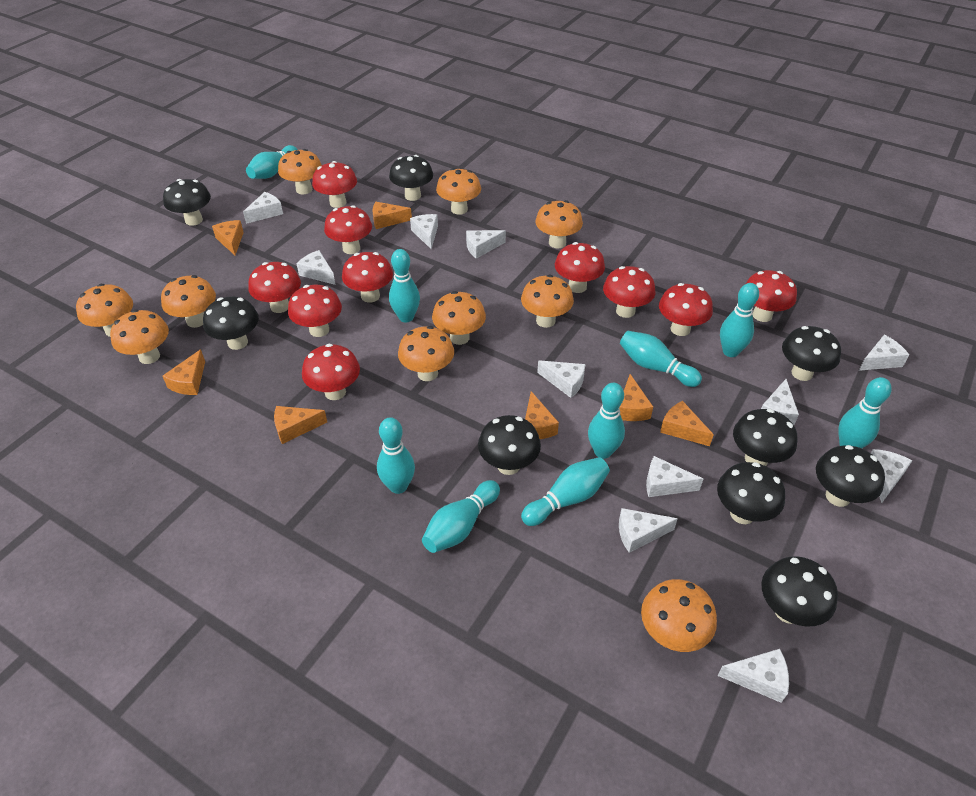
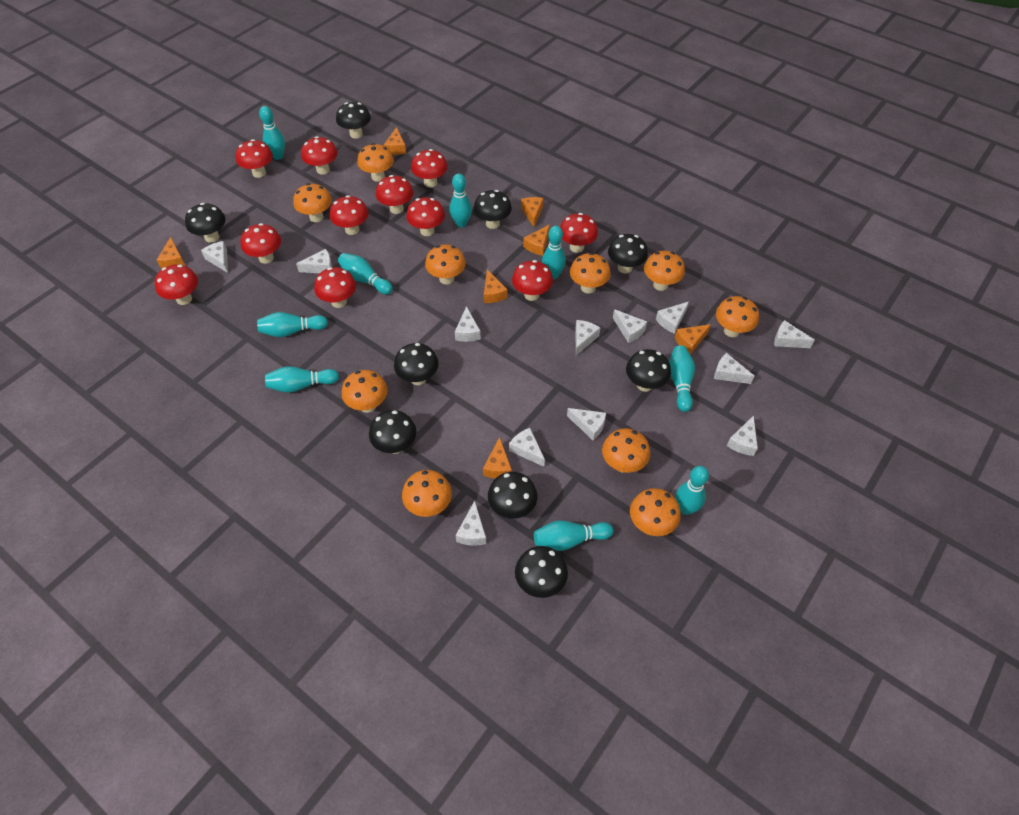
red mushroom: 10 -> 11
white cheese: 11 -> 12

